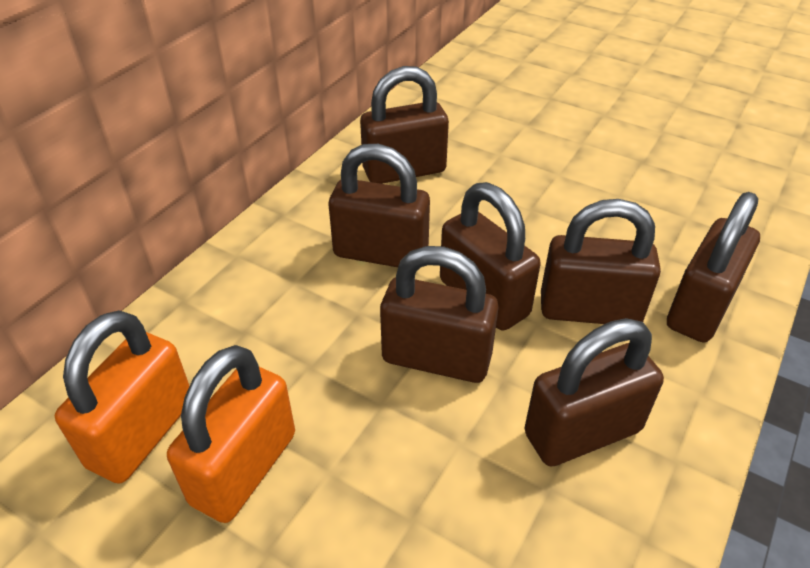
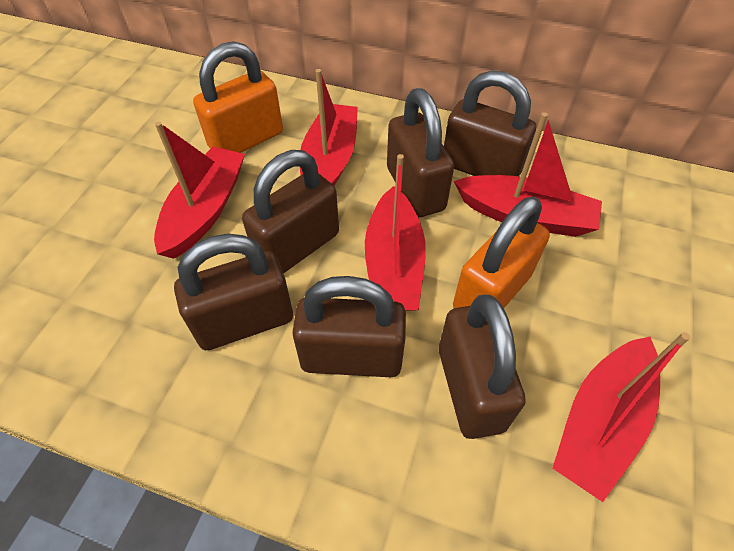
brown padlock: 7 -> 6
red boat: 0 -> 5

